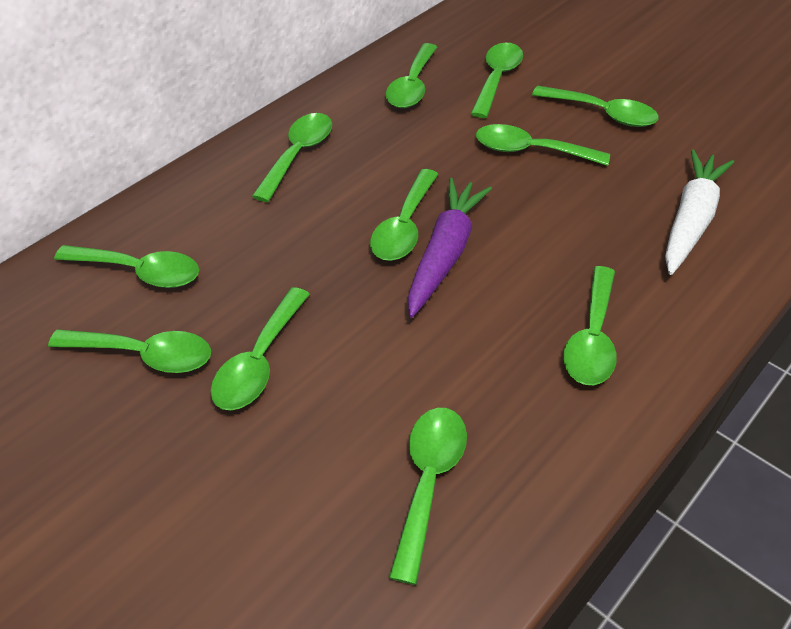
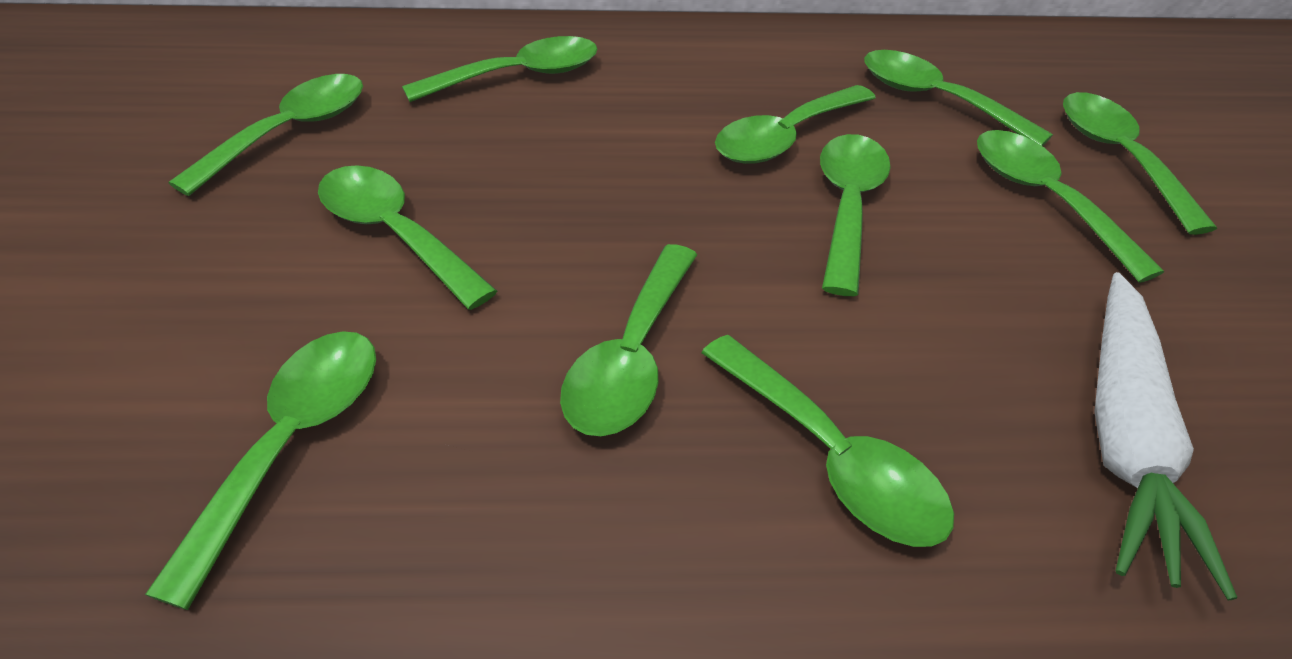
purple carrot: 1 -> 0

